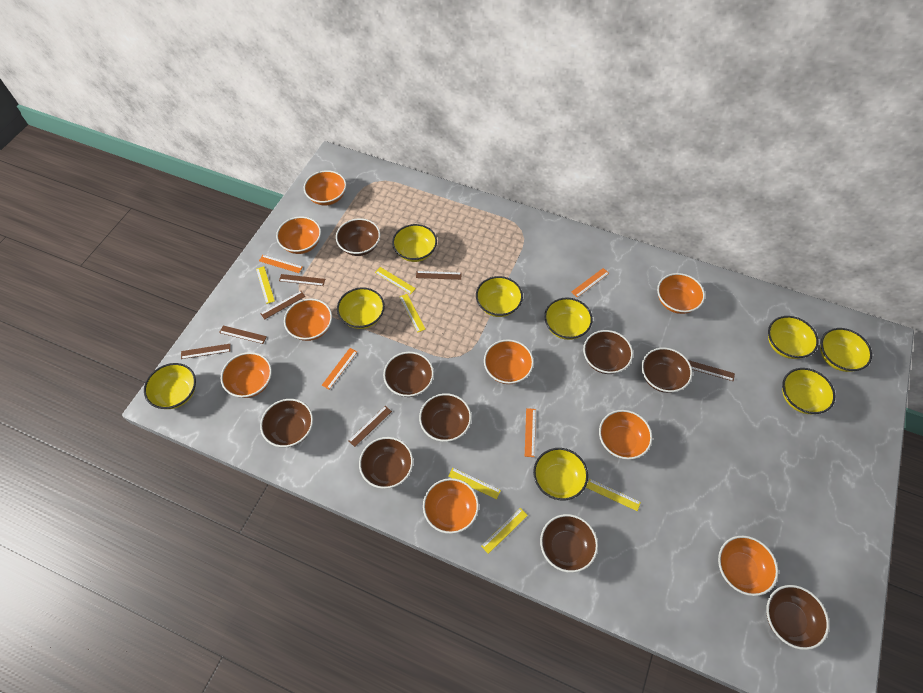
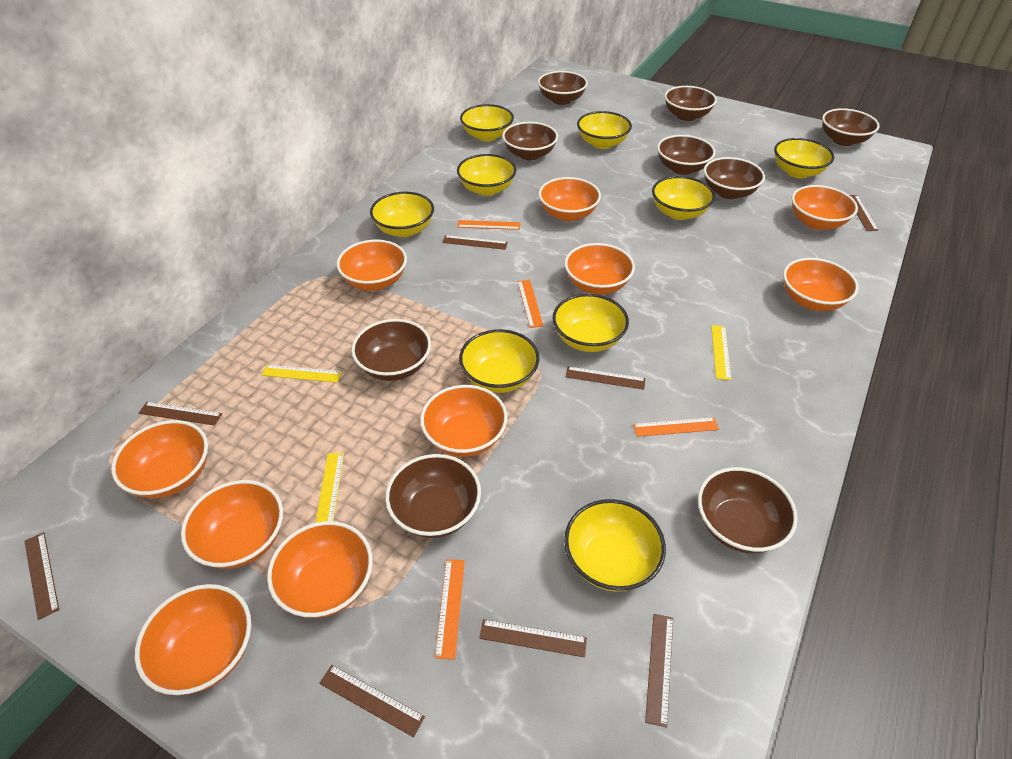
brown ruler: 7 -> 8
orange bowl: 9 -> 10
yellow ruler: 6 -> 3

